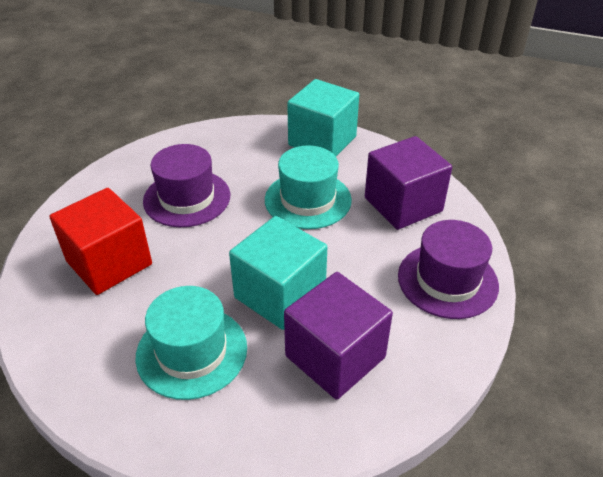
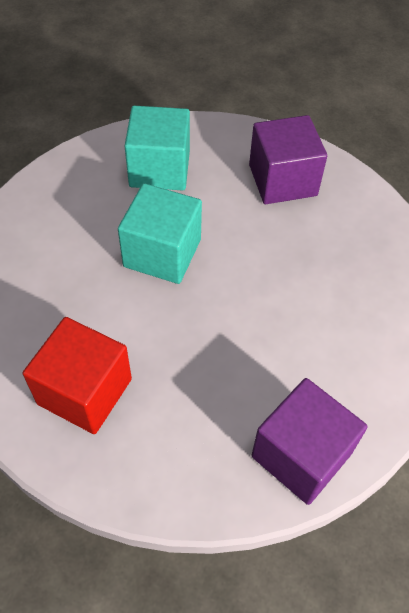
purple hat: 2 -> 0
turquoise hat: 2 -> 0

